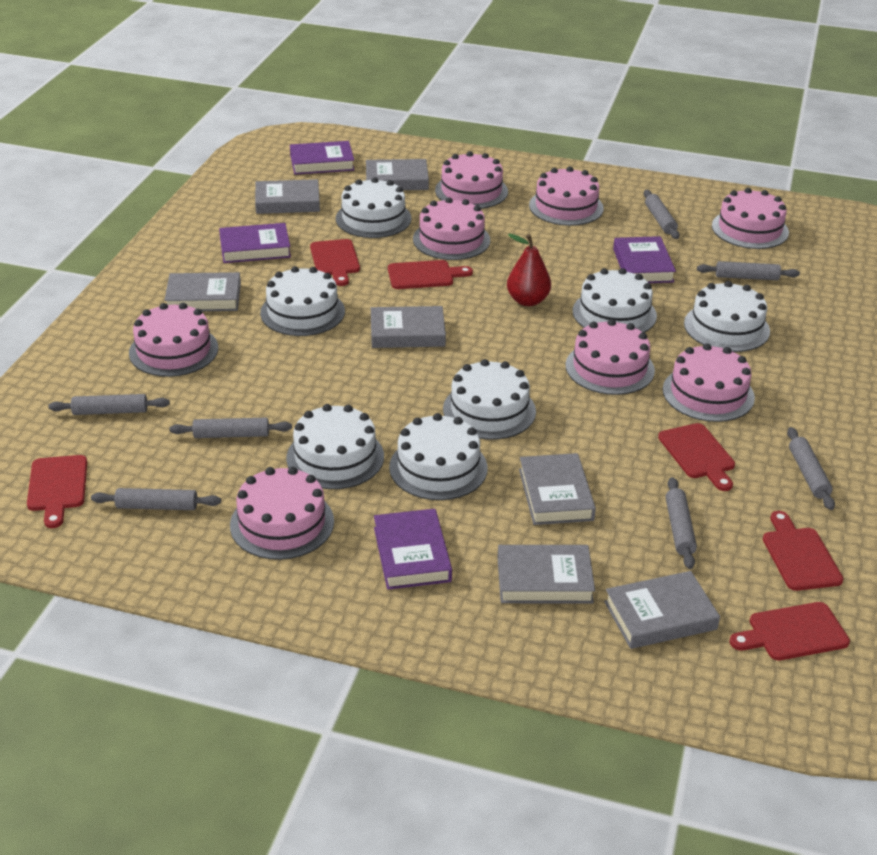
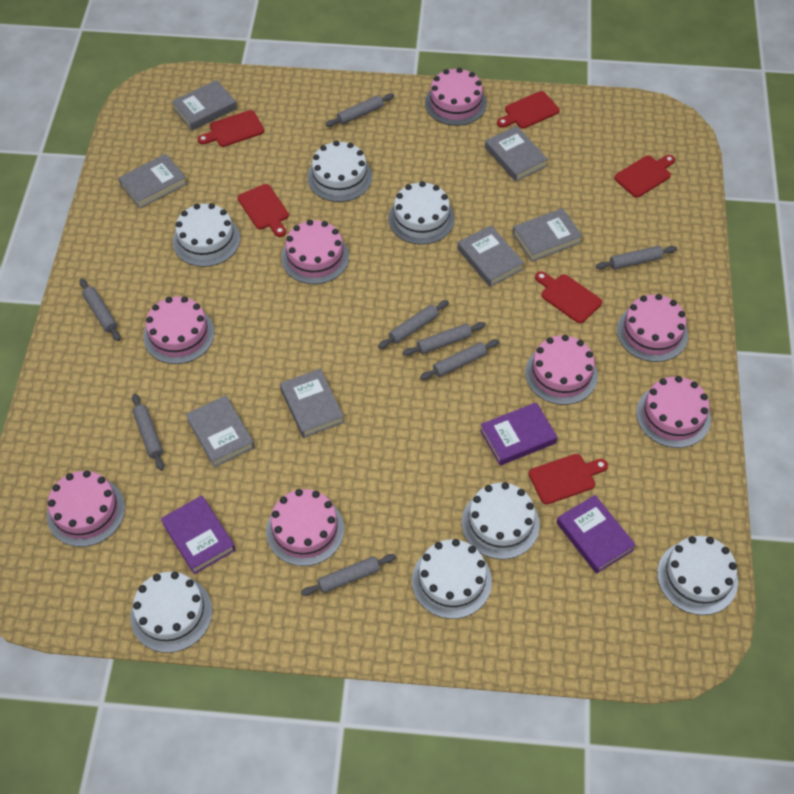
grey rolling pin: 7 -> 8
purple book: 4 -> 3
red pear: 1 -> 0

